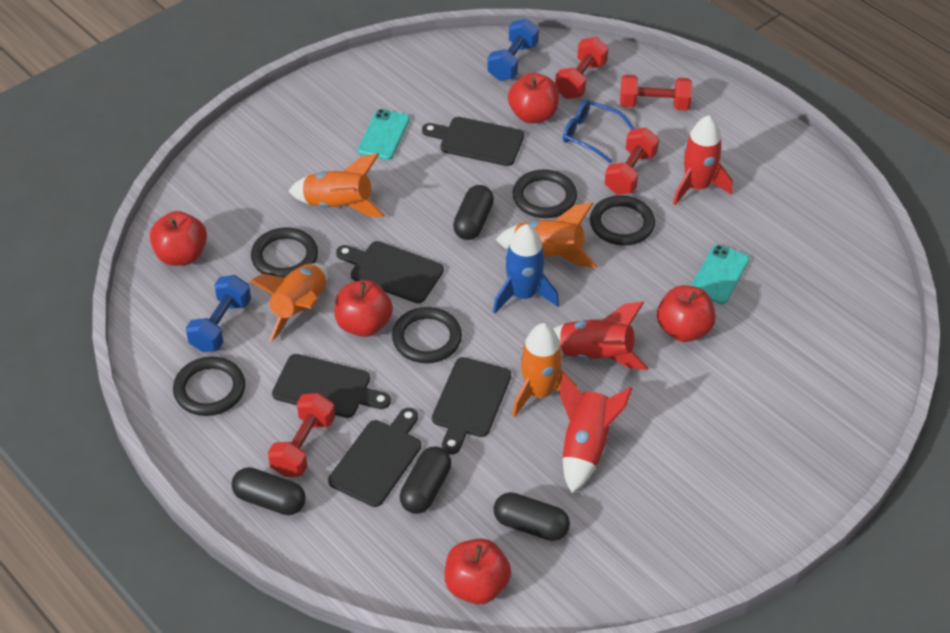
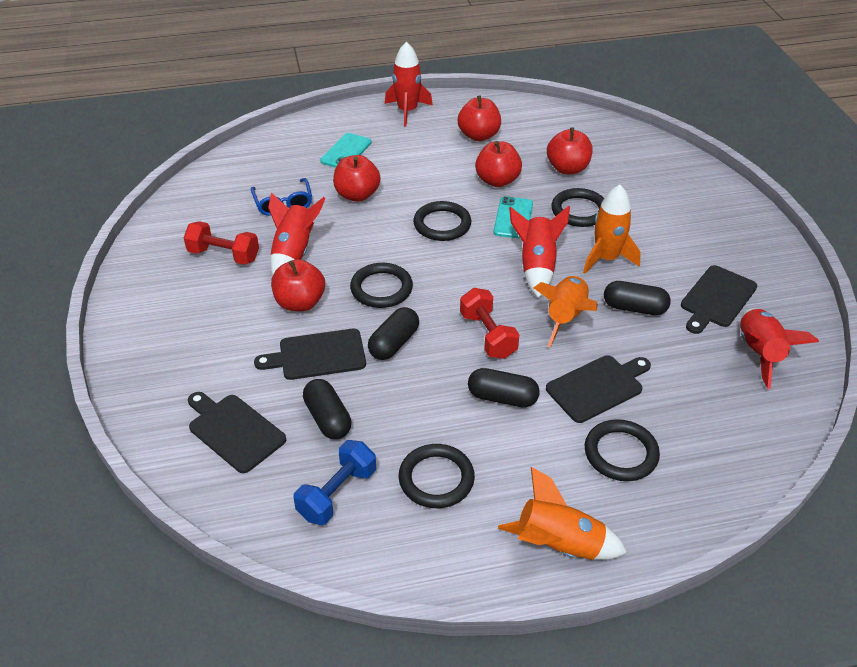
black cutting board: 5 -> 4
blue dumbbell: 2 -> 1
blue rocket: 1 -> 0
orange rocket: 4 -> 3
red dumbbell: 4 -> 2
red rocket: 3 -> 4

